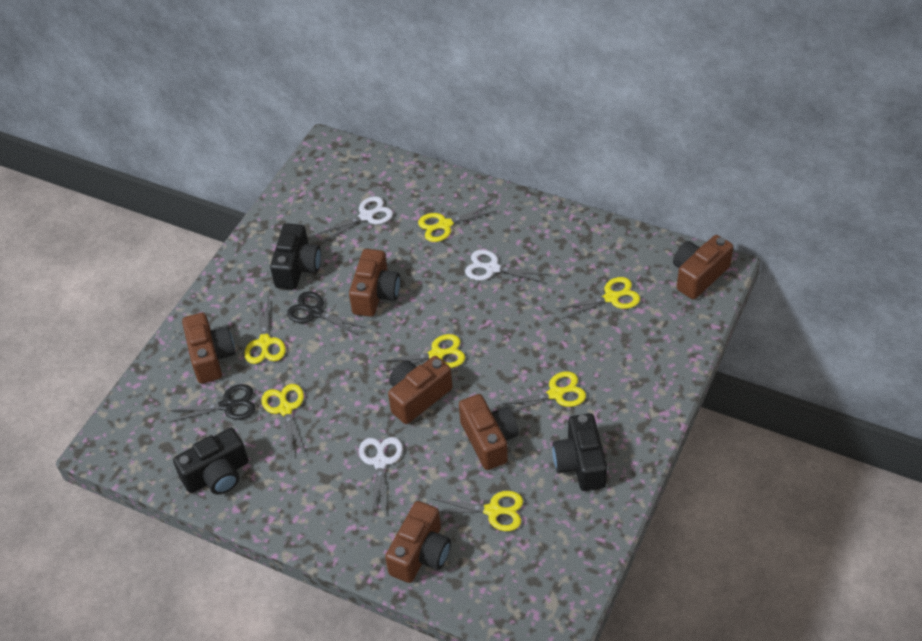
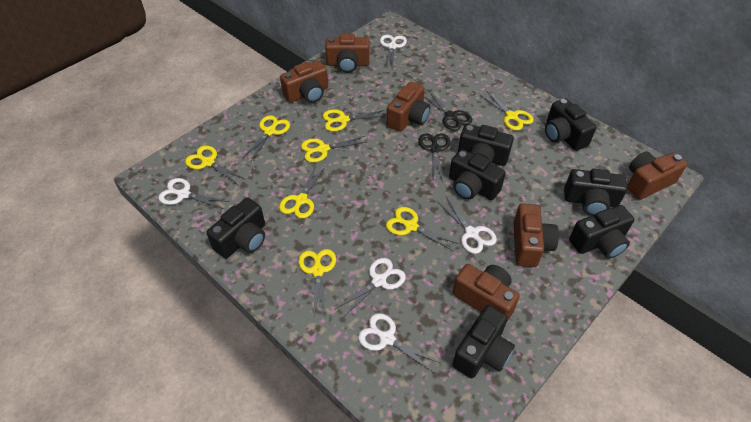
black camera: 3 -> 7
white scissors: 3 -> 5
yellow scissors: 7 -> 8

